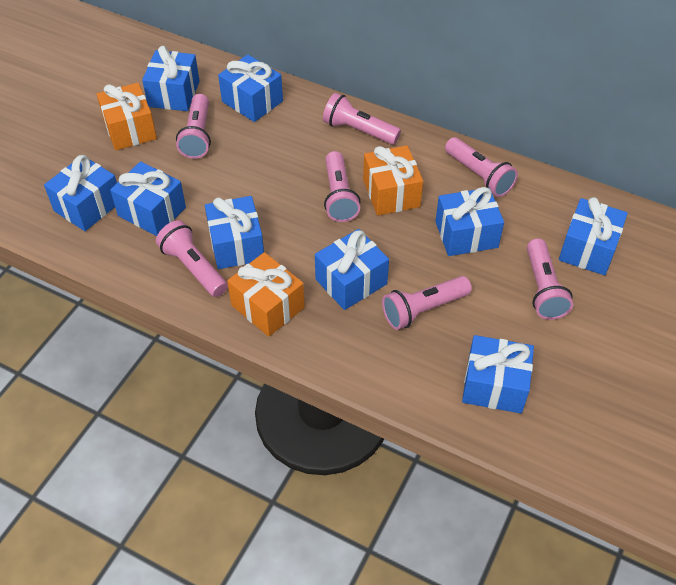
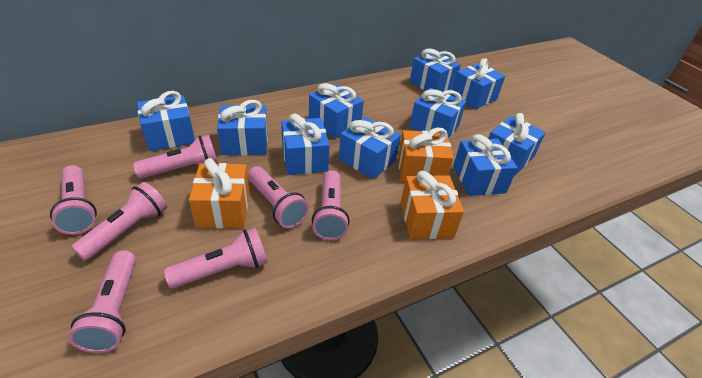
blue gift: 9 -> 10

